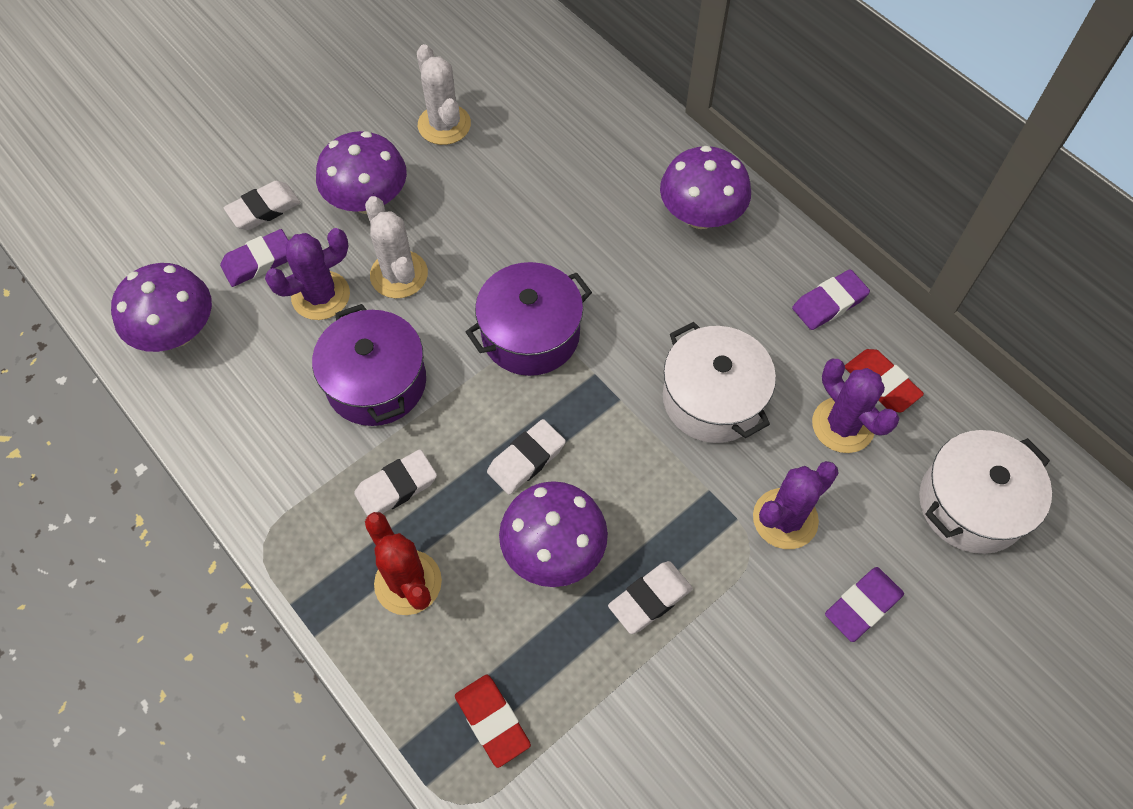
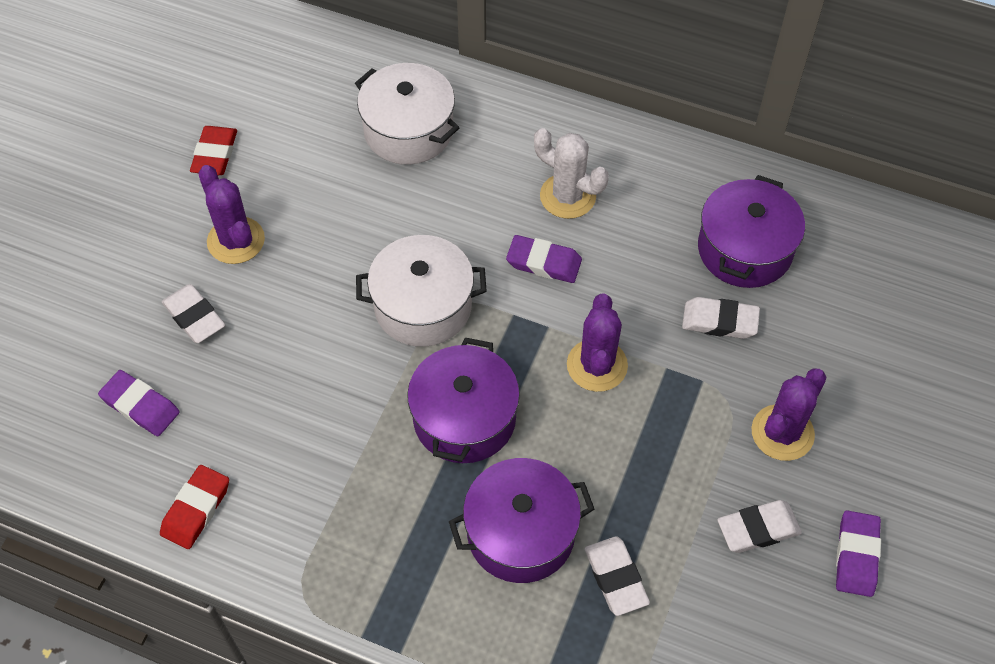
purple mushroom: 4 -> 0
purple pot: 2 -> 3
red cactus: 1 -> 0
white cactus: 2 -> 1

